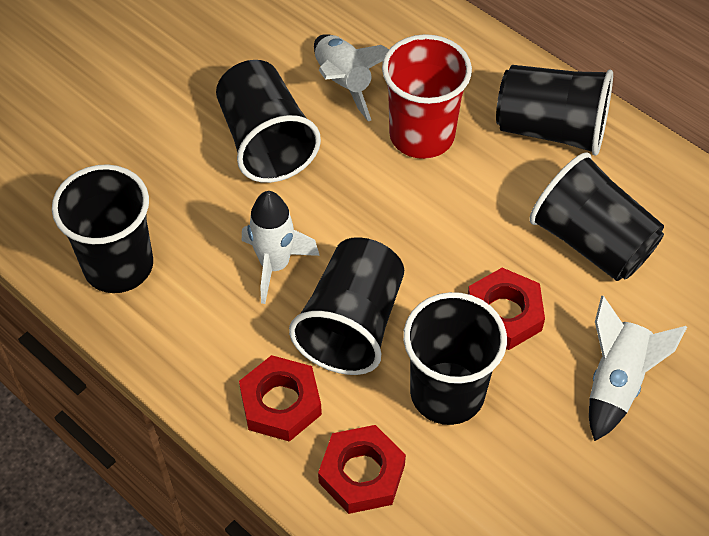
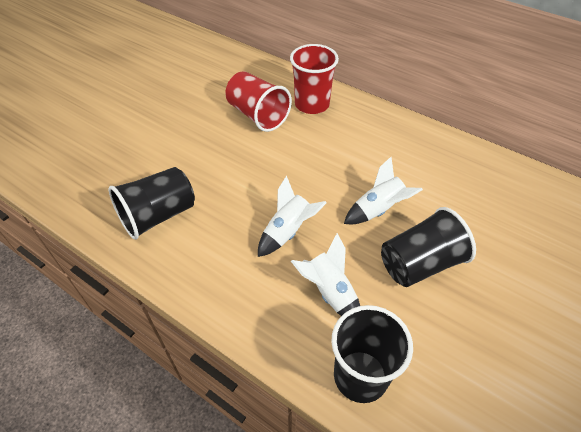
black cup: 6 -> 3
red cup: 1 -> 2
red nut: 3 -> 0

